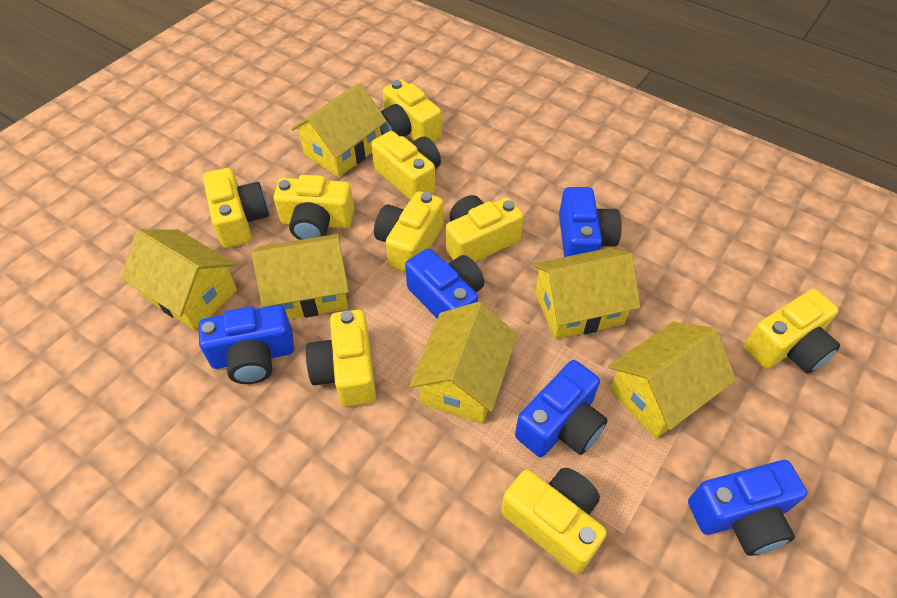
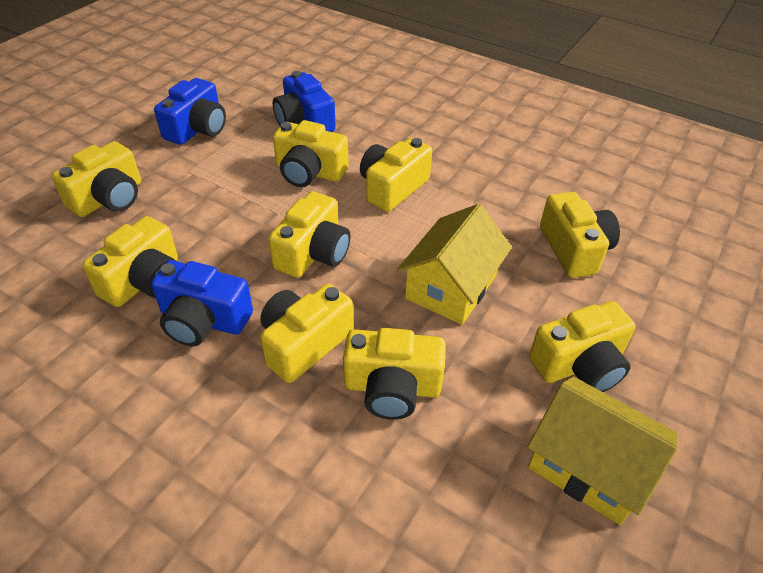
blue camera: 5 -> 3
yellow house: 6 -> 2

